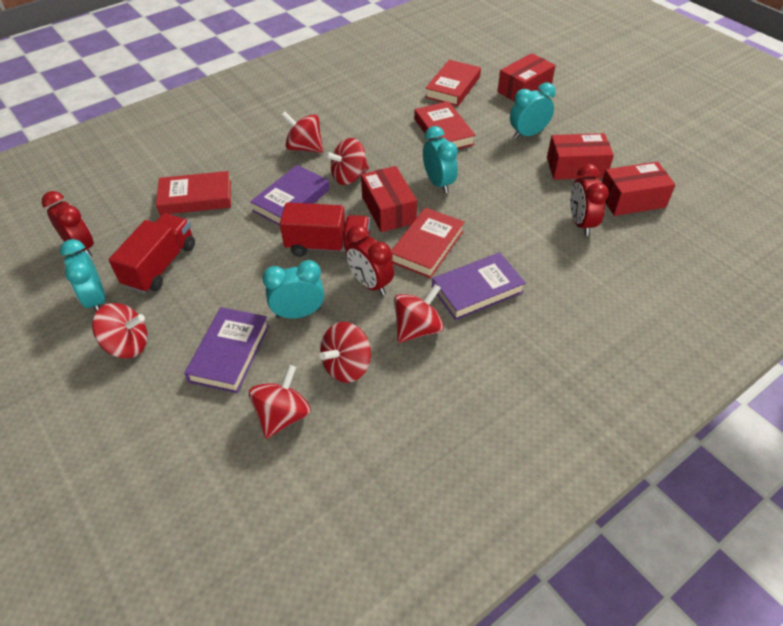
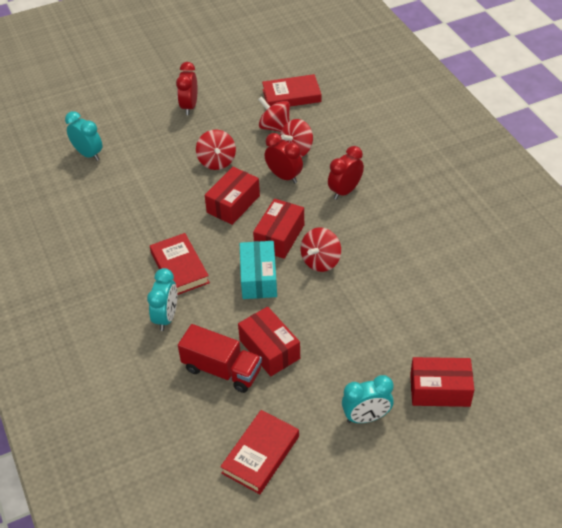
purple book: 3 -> 0
red book: 4 -> 3
red spinning top: 6 -> 4
red truck: 2 -> 1
turquoise box: 0 -> 1
turquoise clock: 4 -> 3

